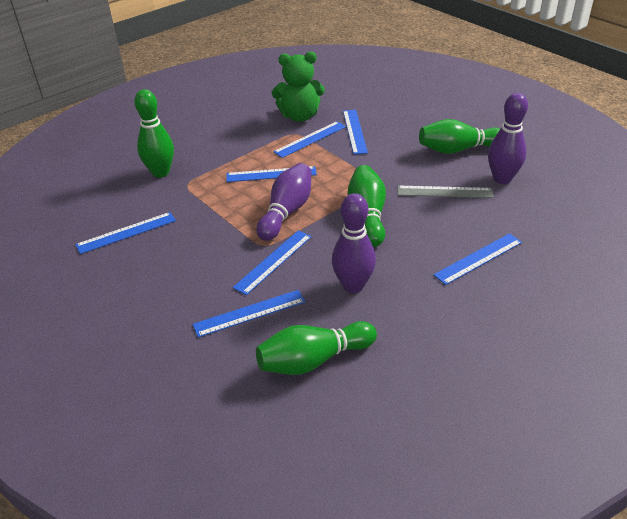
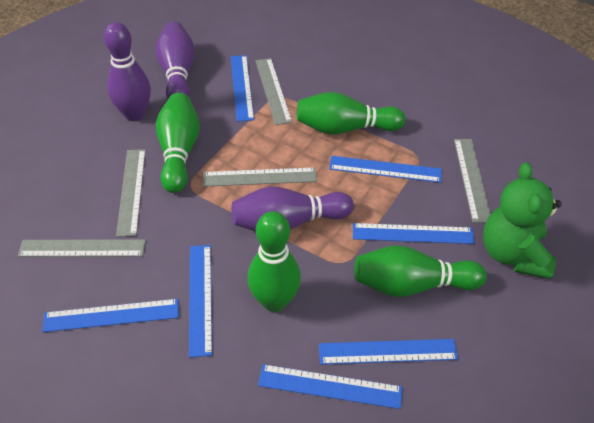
grey ruler: 1 -> 5

